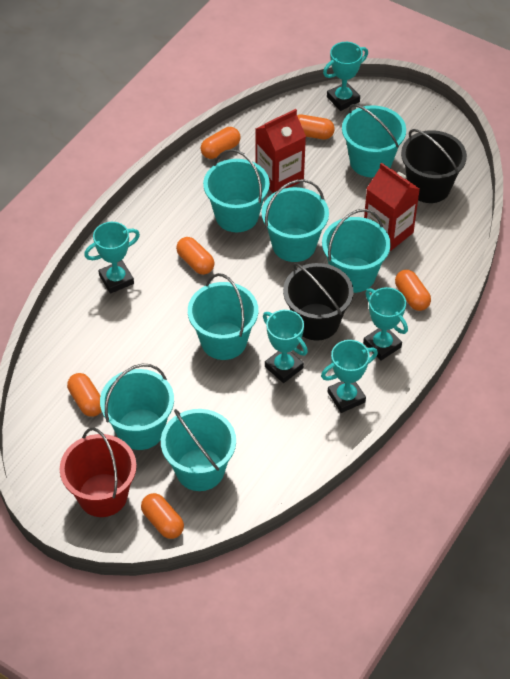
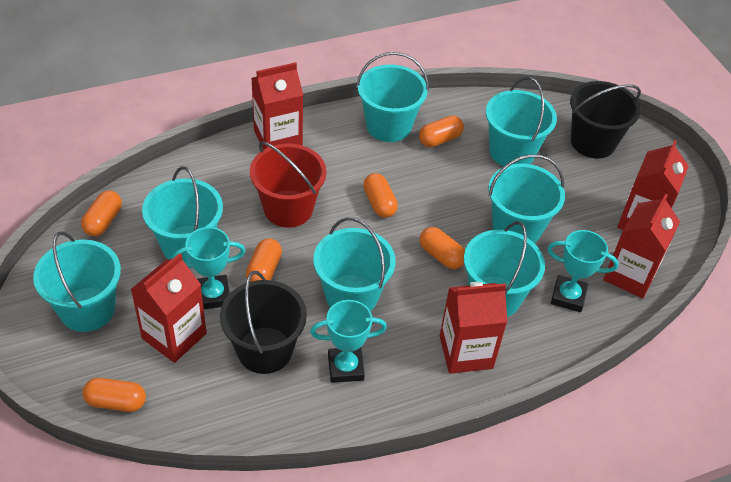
red carton: 2 -> 5
turquoise trophy: 5 -> 3

